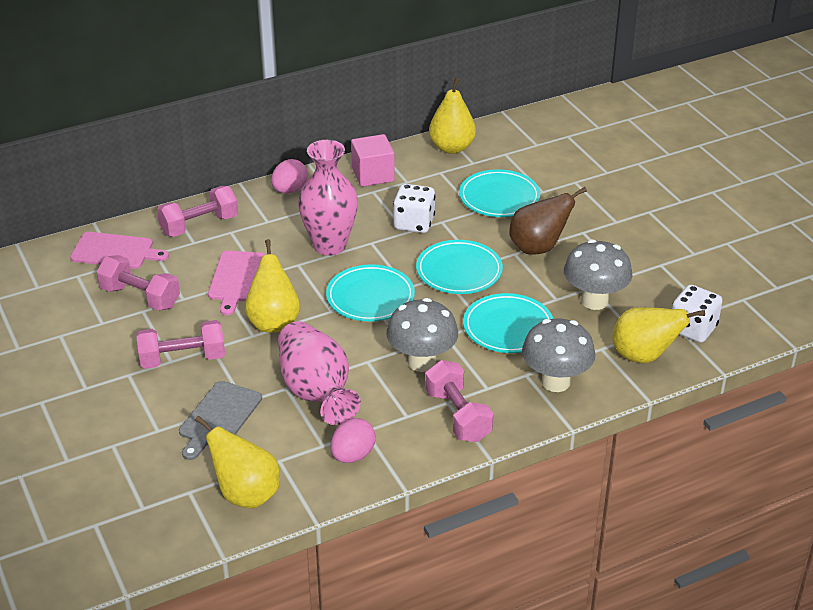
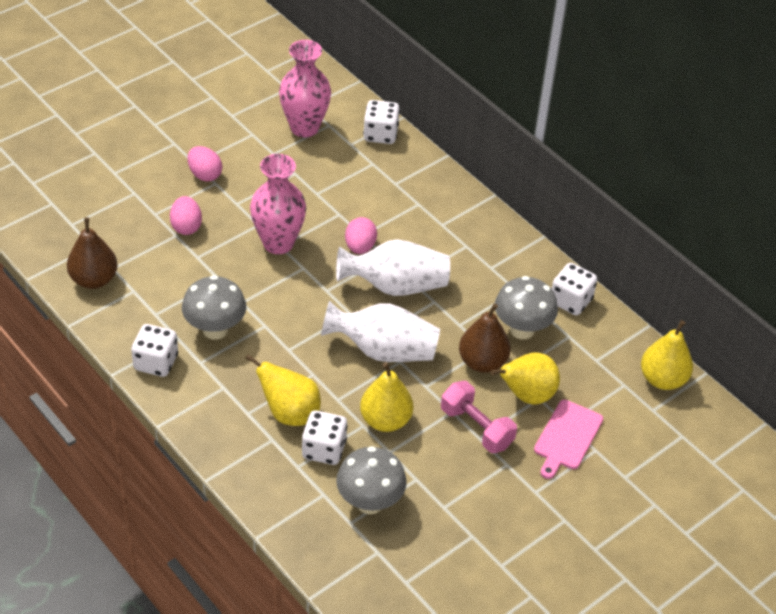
brown pear: 1 -> 2
grey cutting board: 1 -> 0
pink cube: 1 -> 0
pink cutting board: 2 -> 1
pink dumbbell: 4 -> 1
pink egg: 2 -> 3
turquoise plate: 4 -> 0
white dice: 2 -> 4
white vase: 0 -> 2

